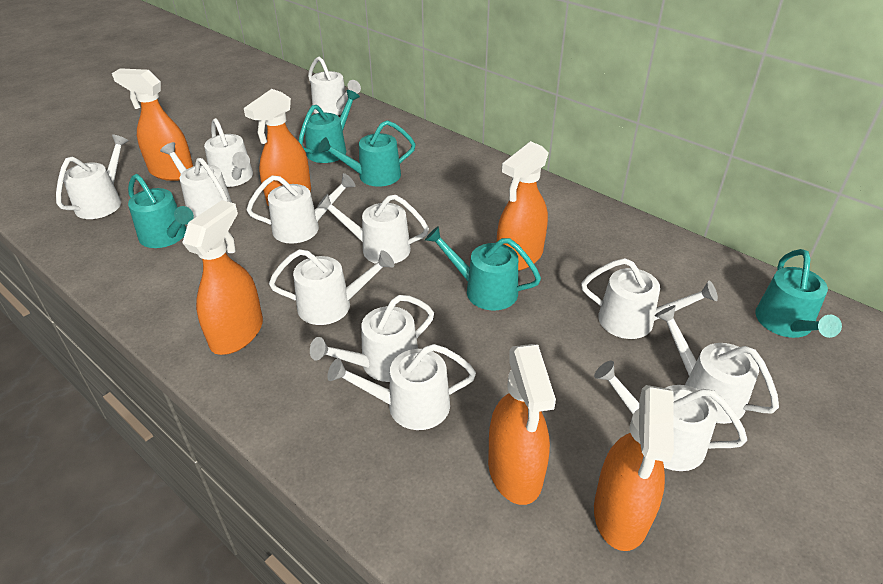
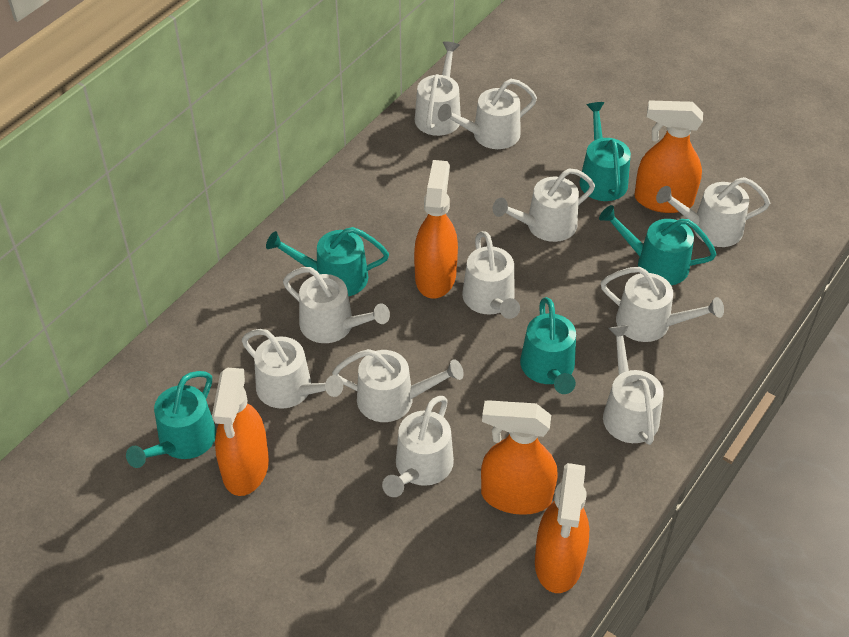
orange spray bottle: 6 -> 5
white watering can: 12 -> 11

